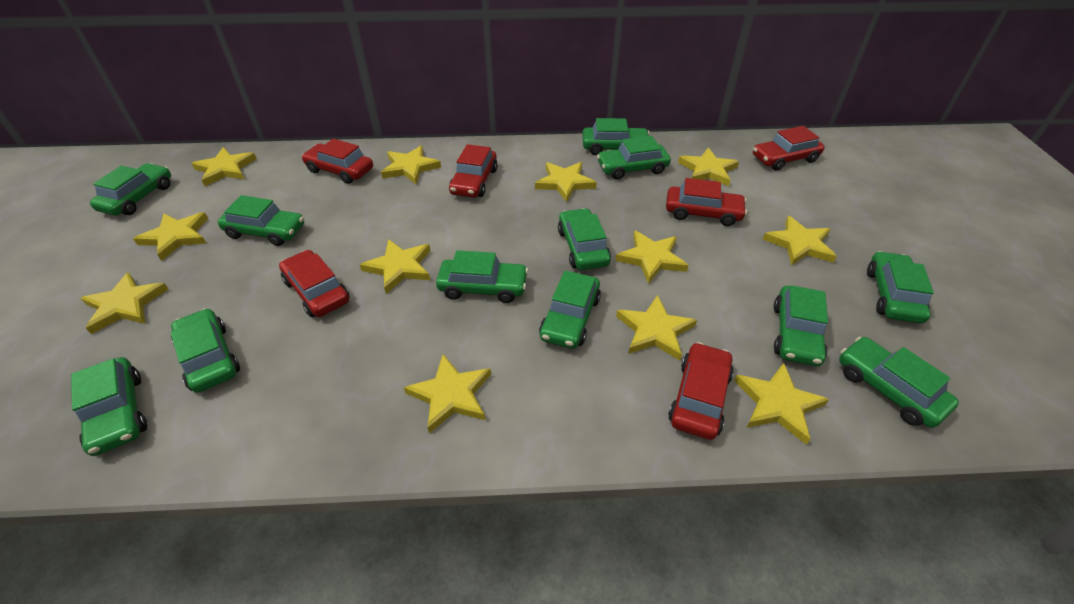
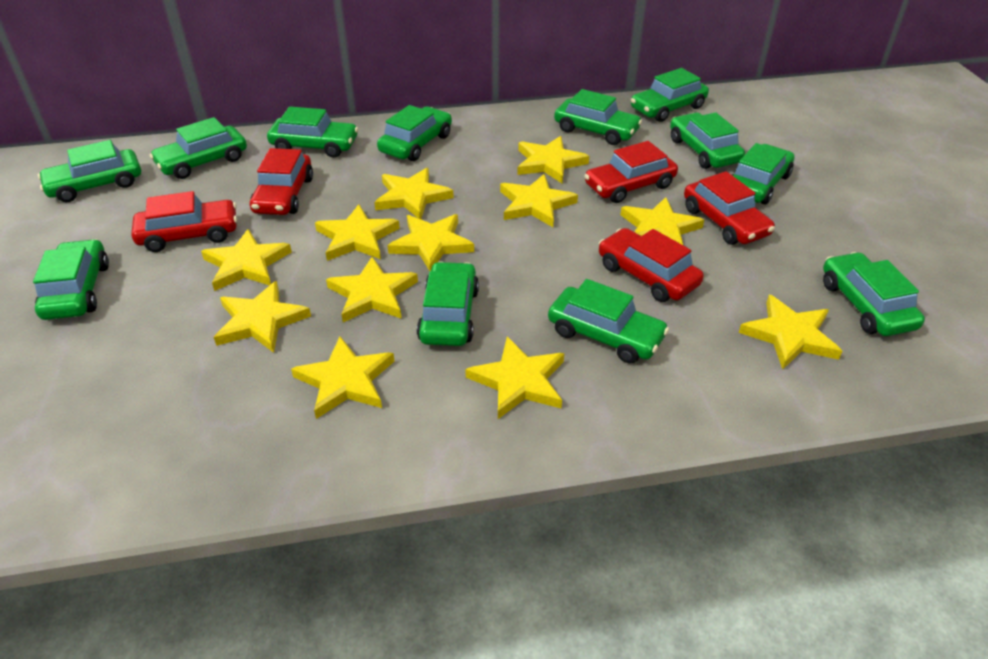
red car: 6 -> 5

